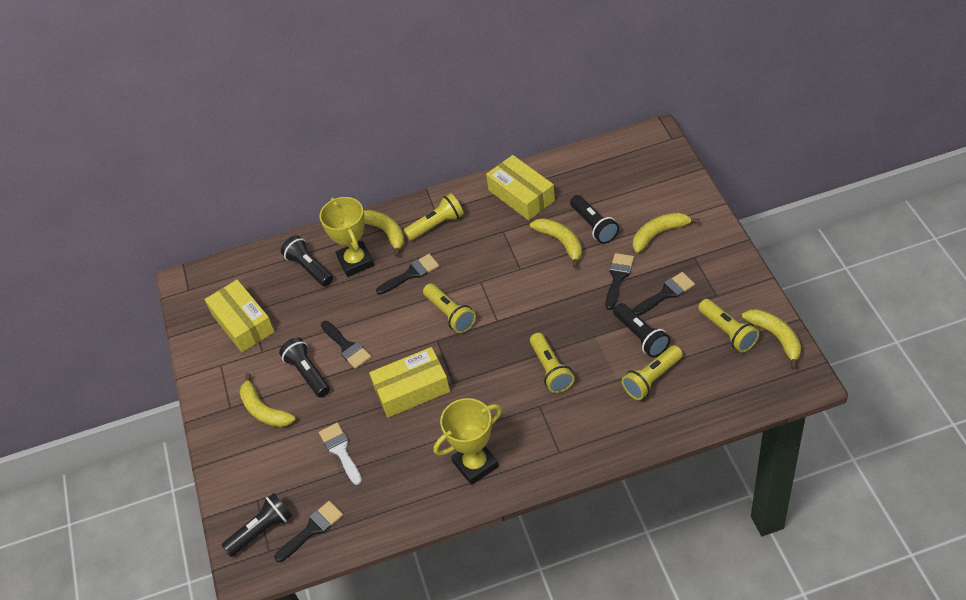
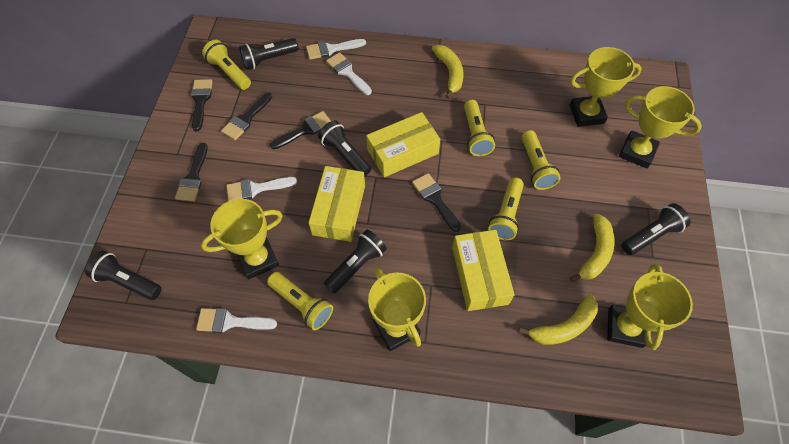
white brush: 1 -> 4
yellow banana: 5 -> 3
yellow trophy: 2 -> 5

